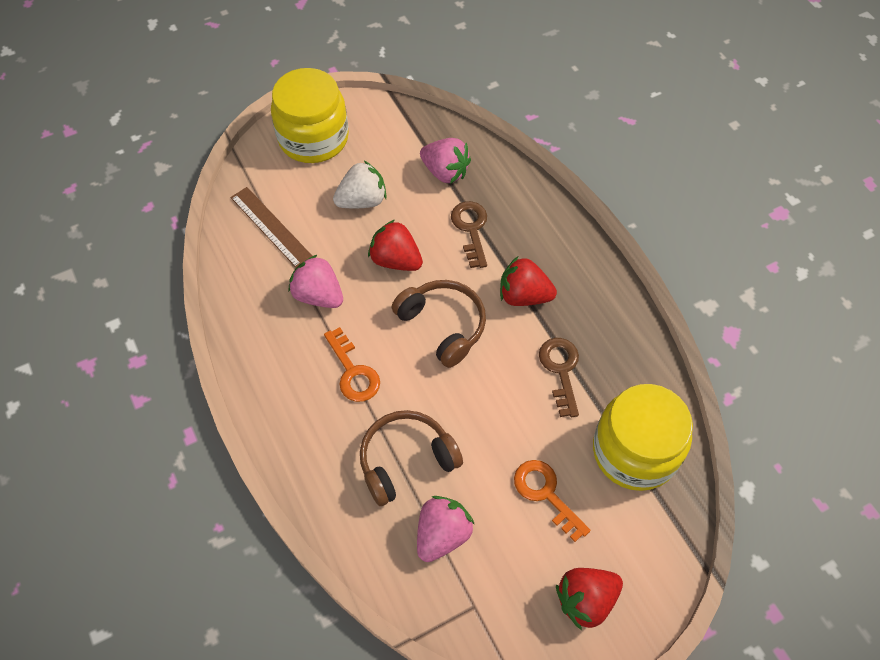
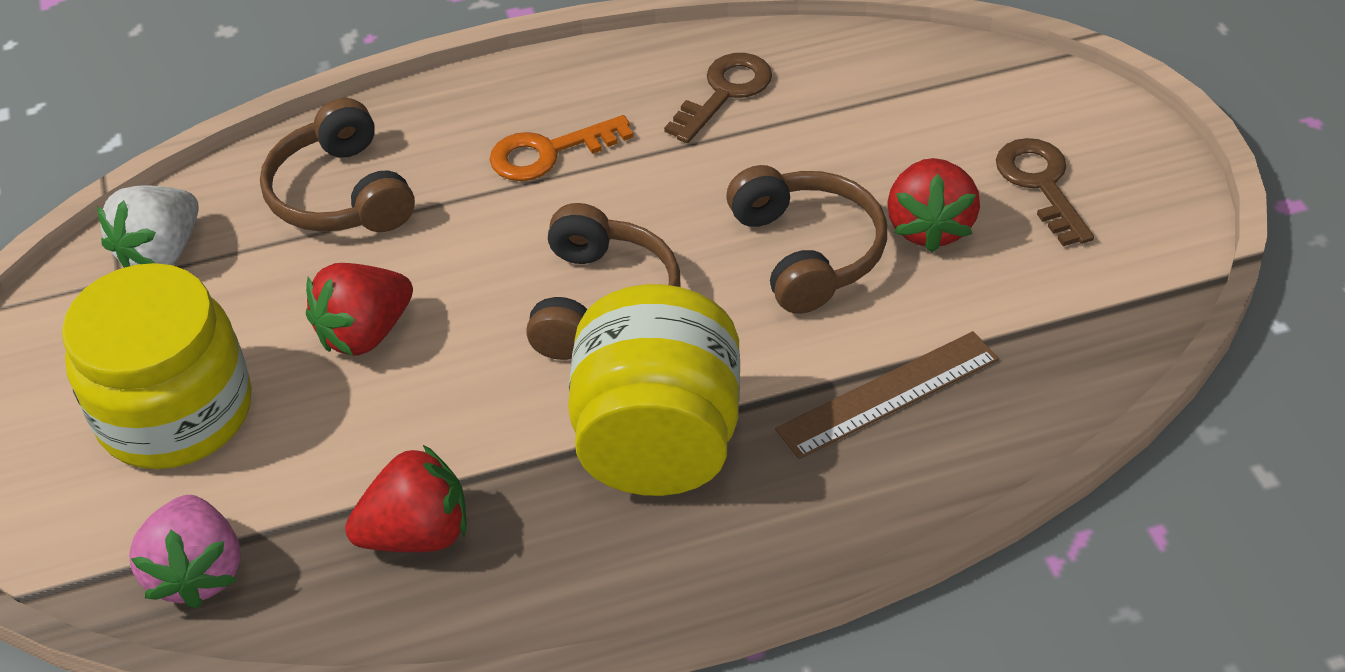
brown headphones: 2 -> 3
orange key: 2 -> 1
pink strawberry: 3 -> 1

